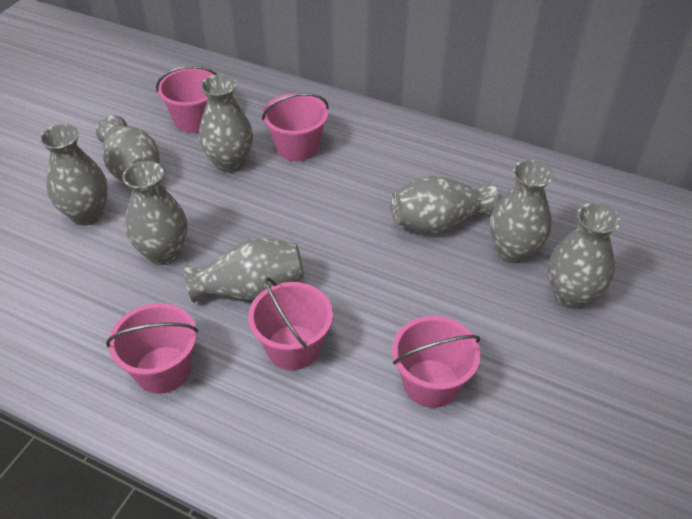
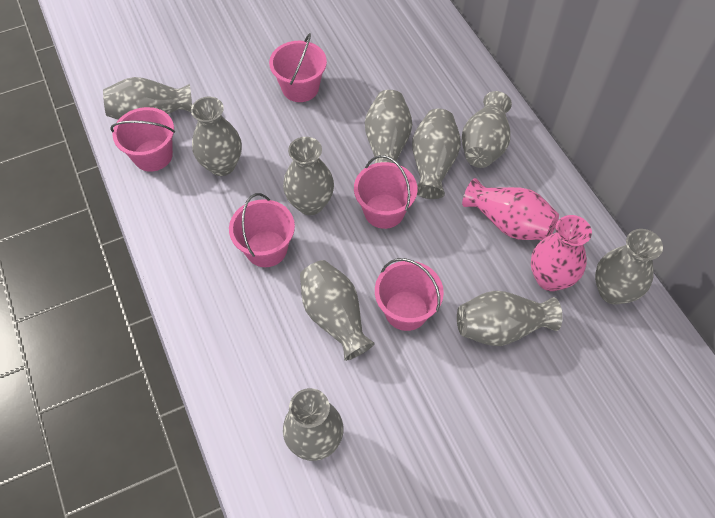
grey vase: 8 -> 10
pink vase: 0 -> 2

